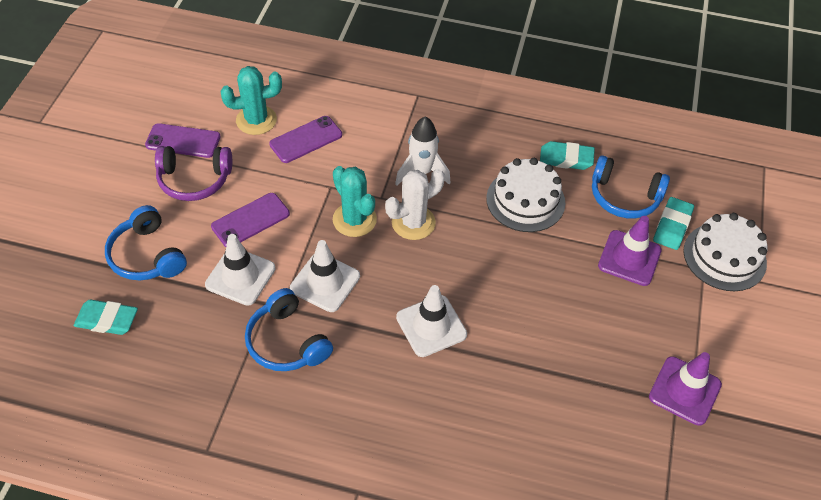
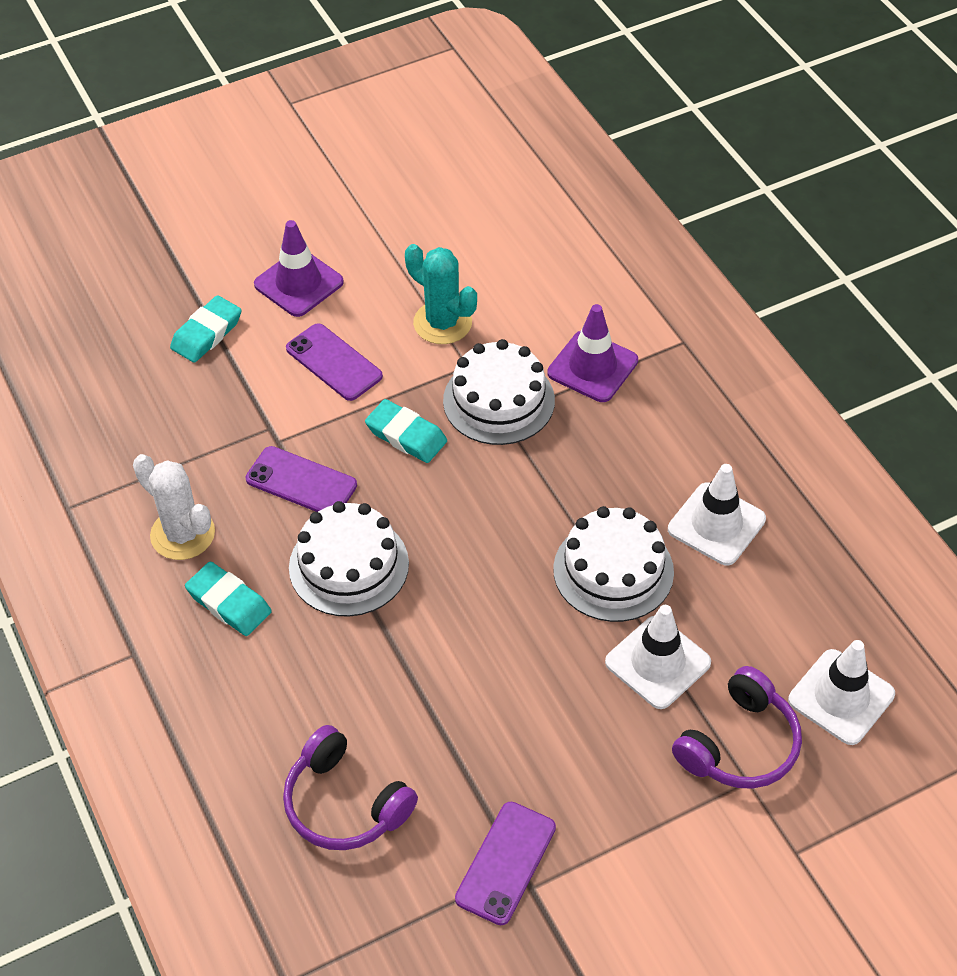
blue headphones: 3 -> 0
purple headphones: 1 -> 2
turquoise cactus: 2 -> 1
white cake: 2 -> 3
white rocket: 1 -> 0

